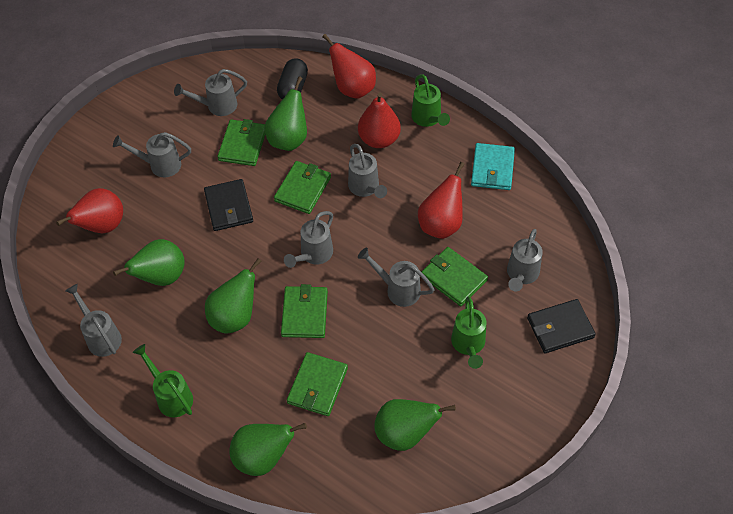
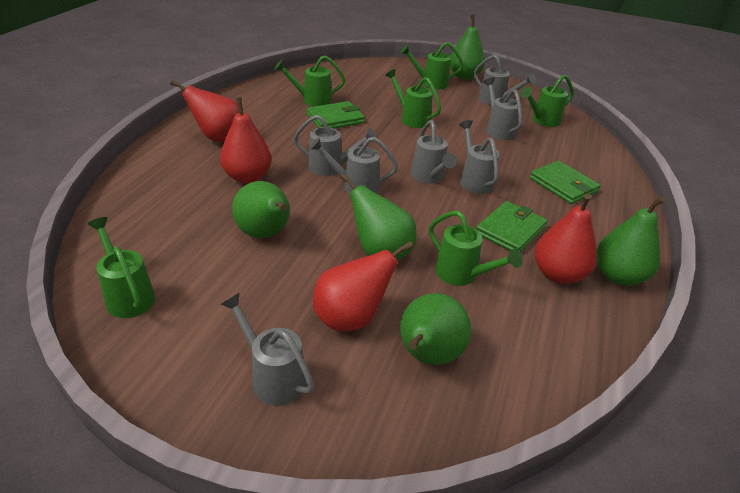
black capsule: 1 -> 0
black wallet: 2 -> 0
green wallet: 5 -> 3
green watering can: 3 -> 6
turquoise wallet: 1 -> 0

